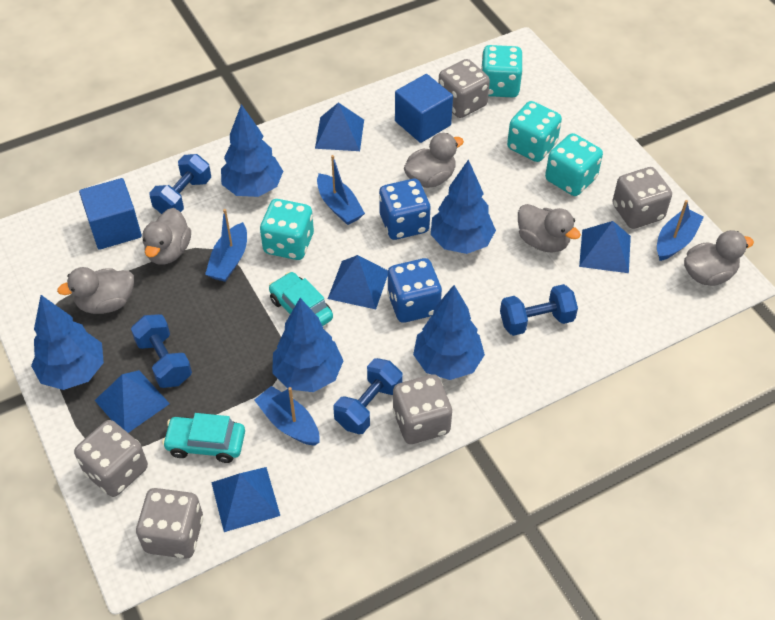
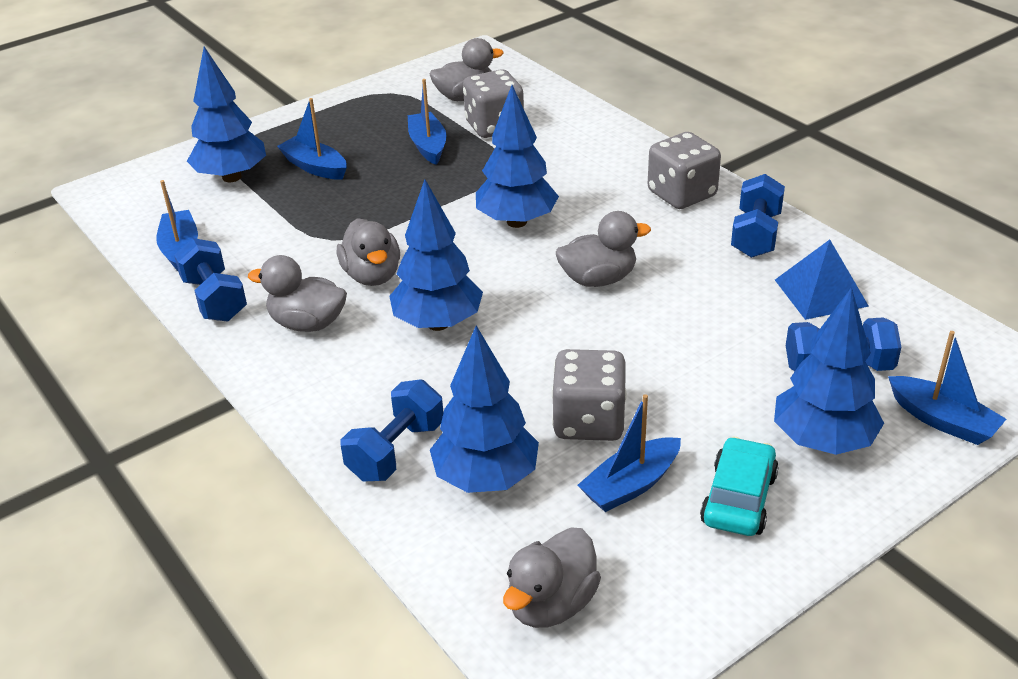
blue boat: 4 -> 5
blue cube: 2 -> 0
blue dice: 2 -> 0
blue pyramid: 5 -> 1
grey dice: 5 -> 3
turquoise car: 2 -> 1
turquoise dice: 4 -> 0

